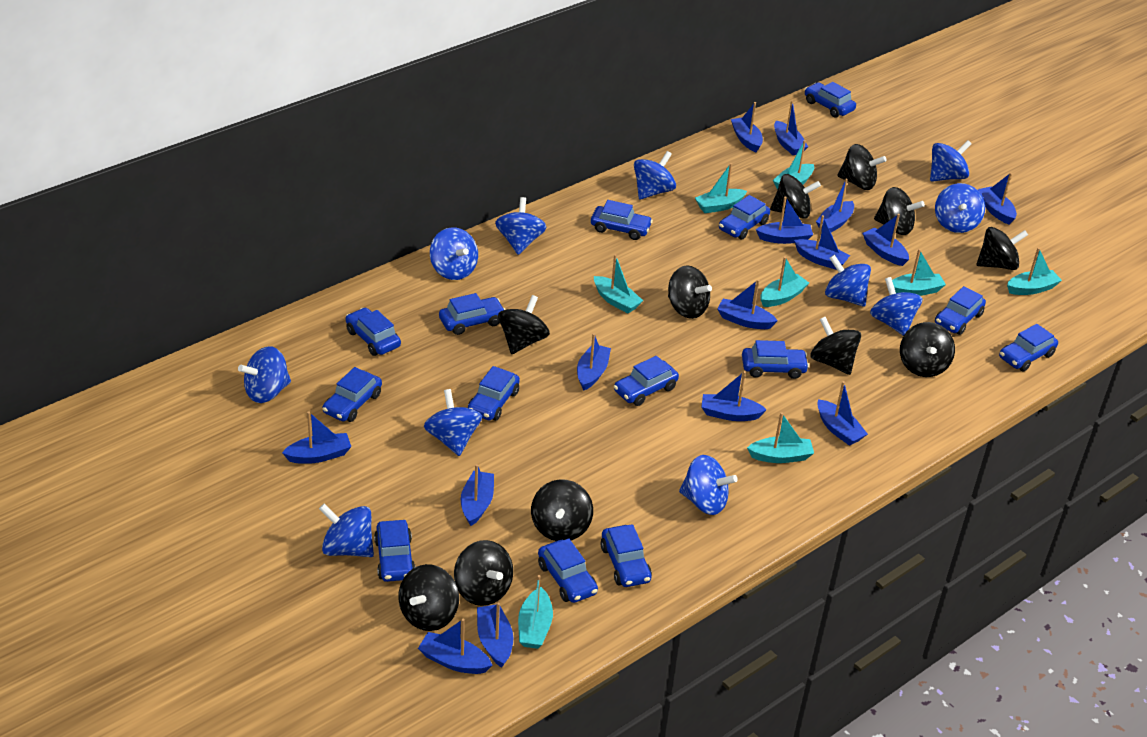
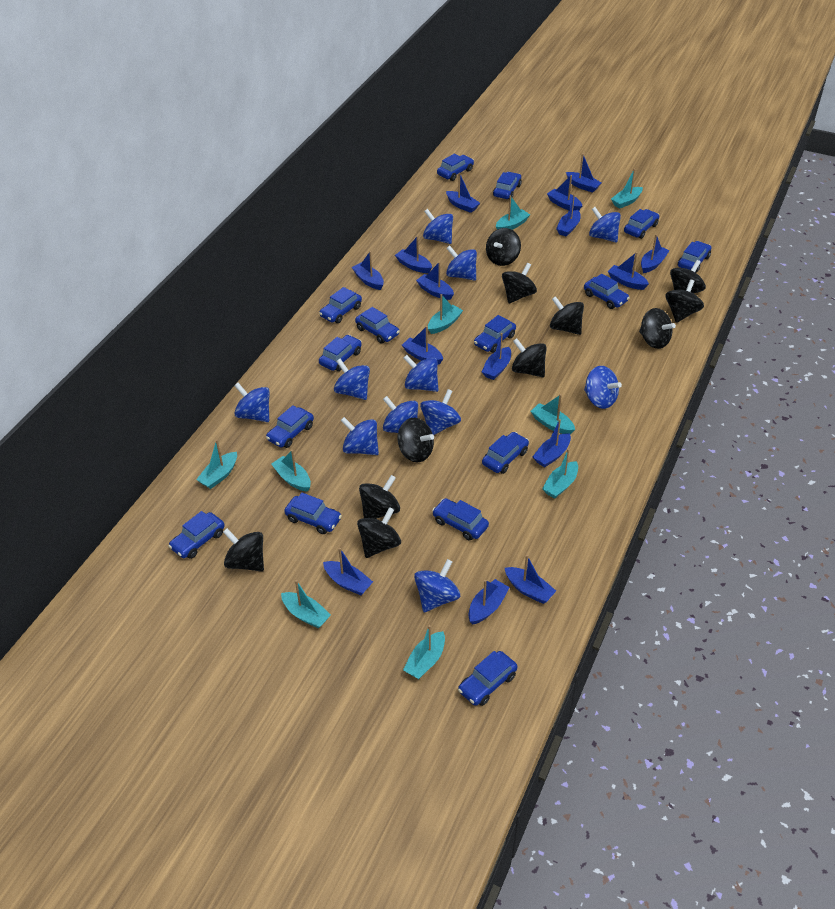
blue car: 14 -> 15
turquoise boat: 8 -> 9

